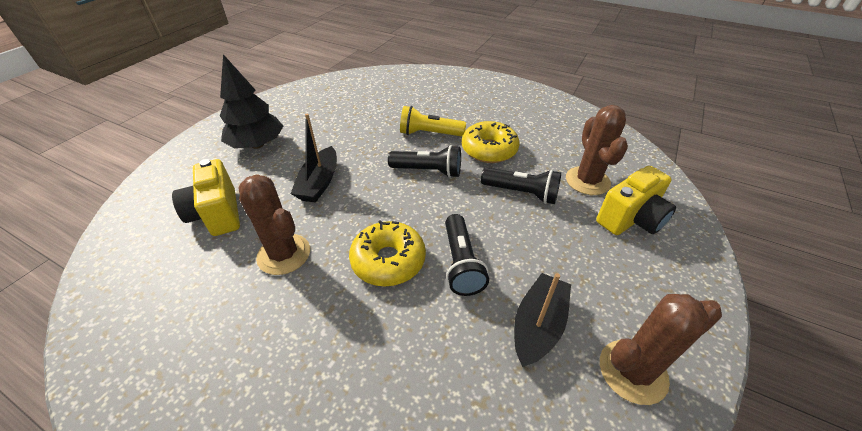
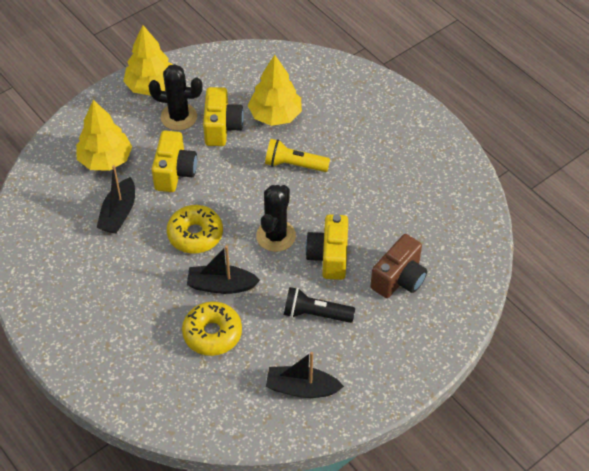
black boat: 2 -> 3
black cactus: 0 -> 2
black flashlight: 3 -> 1
black tree: 1 -> 0
brown cactus: 3 -> 0
brown camera: 0 -> 1
yellow camera: 2 -> 3
yellow tree: 0 -> 3

